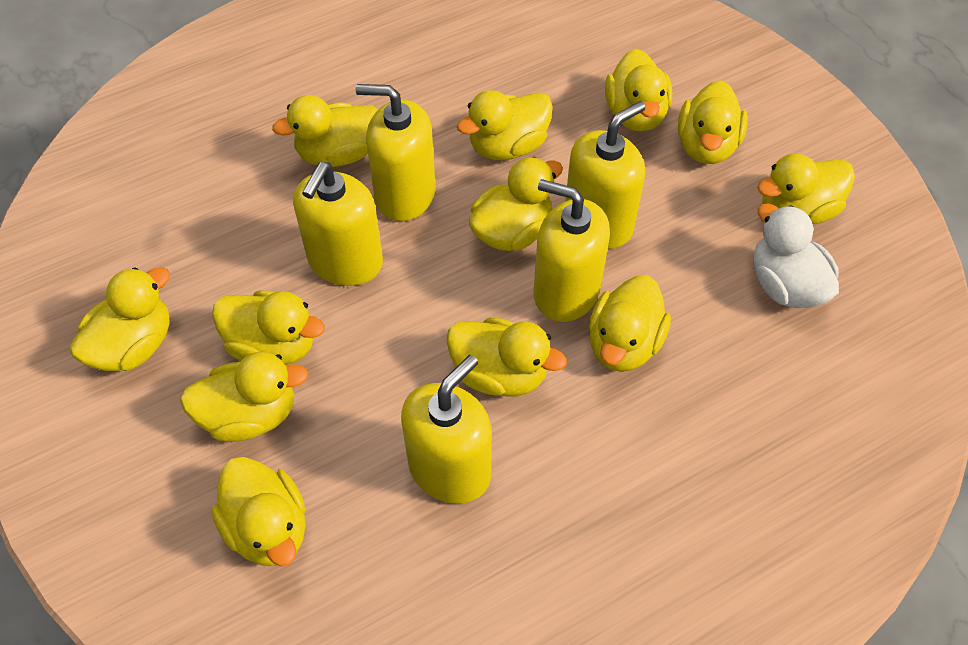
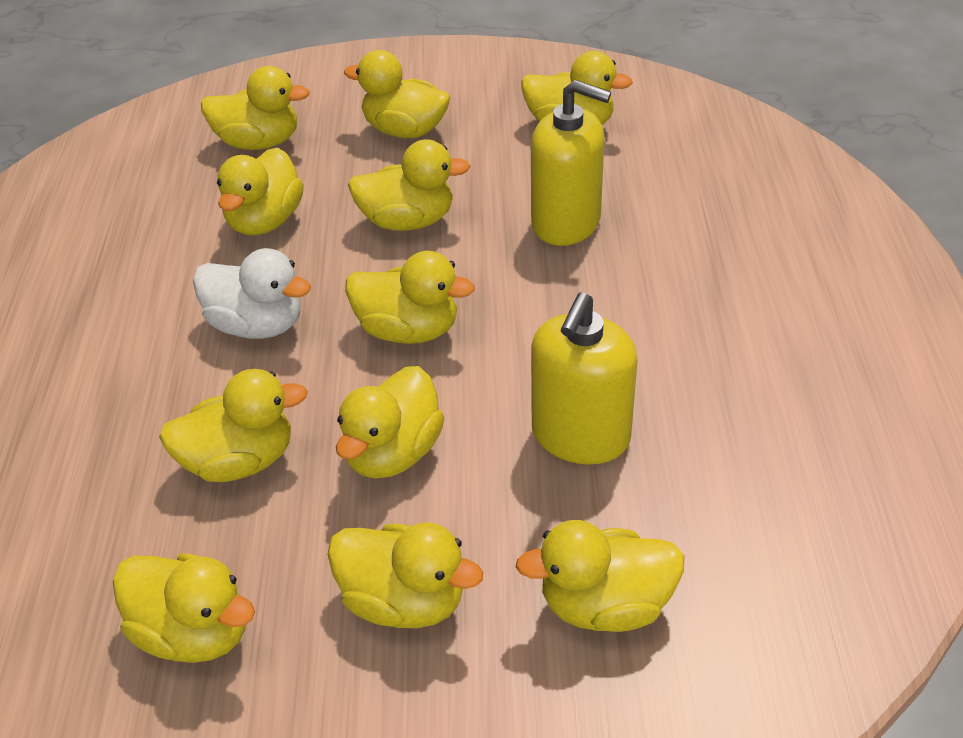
yellow duck: 12 -> 11
yellow soap dispenser: 5 -> 2

